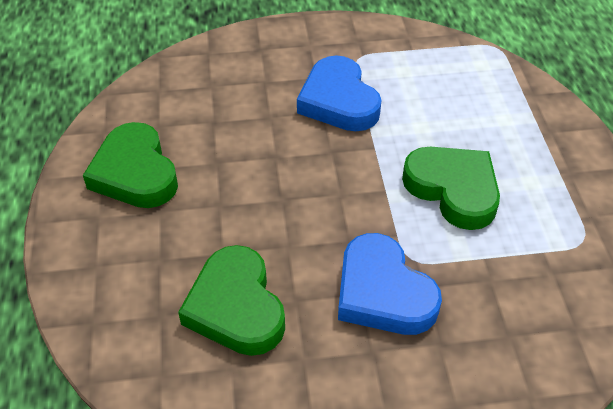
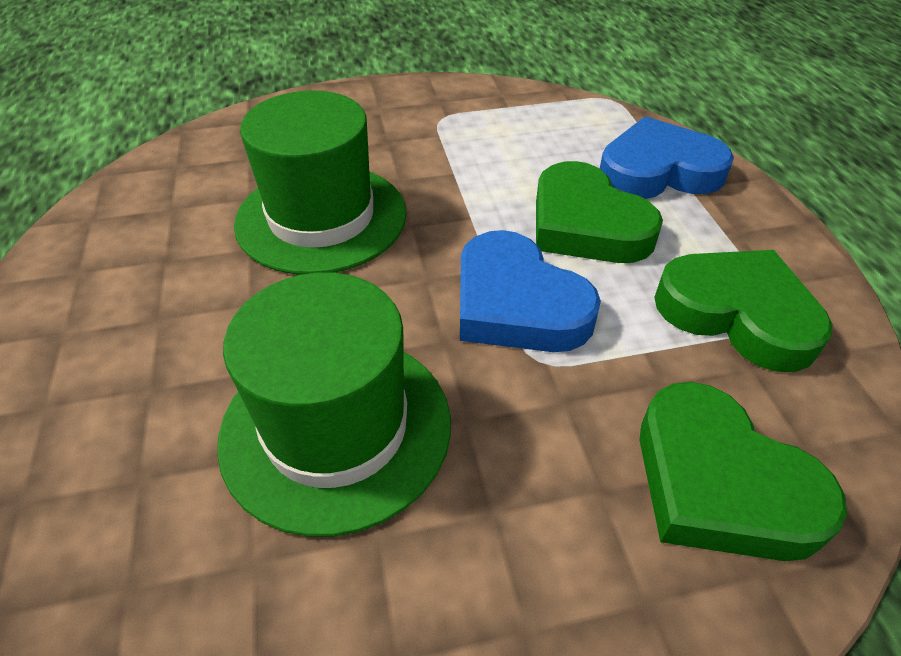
green hat: 0 -> 2

